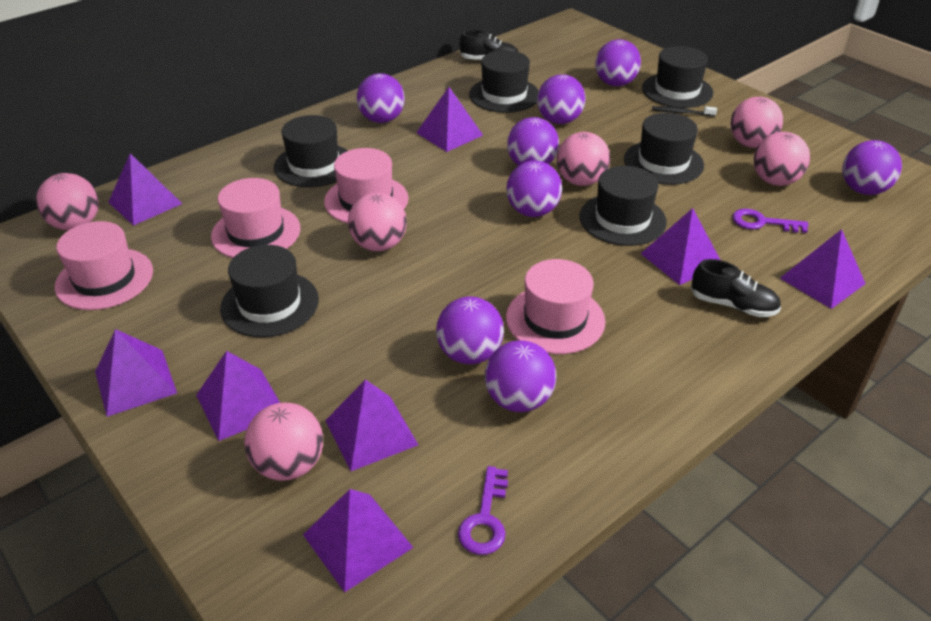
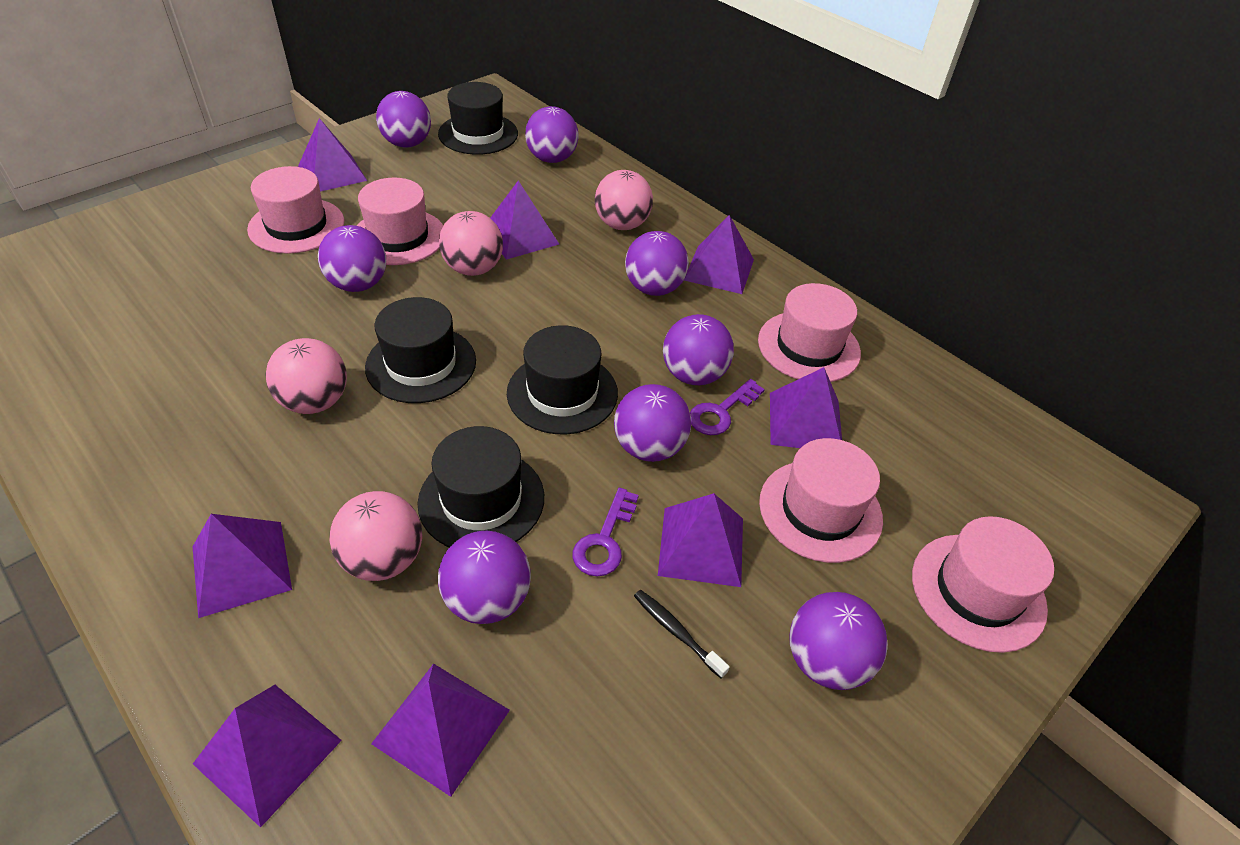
black hat: 6 -> 4
black shoe: 2 -> 0
pink ball: 6 -> 4
pink hat: 4 -> 5

